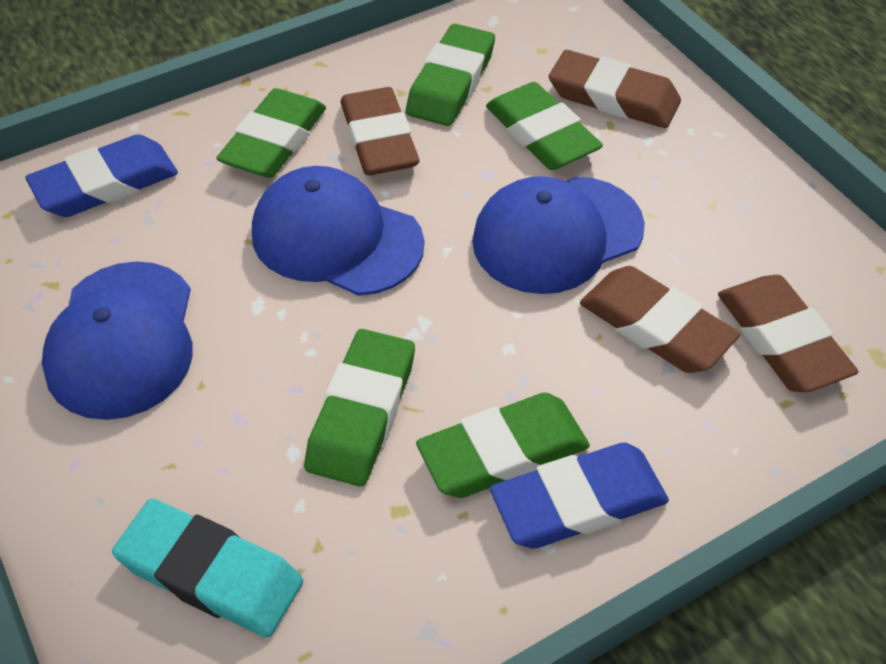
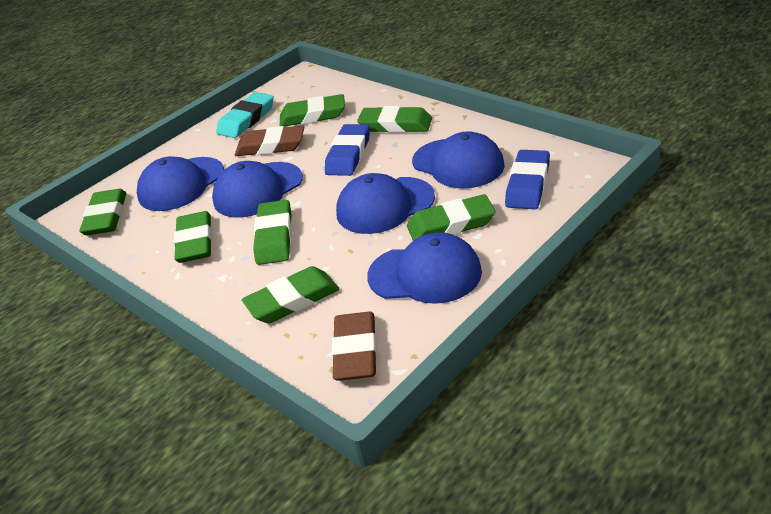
blue cap: 3 -> 5
brown eraser: 4 -> 2
green eraser: 5 -> 7

